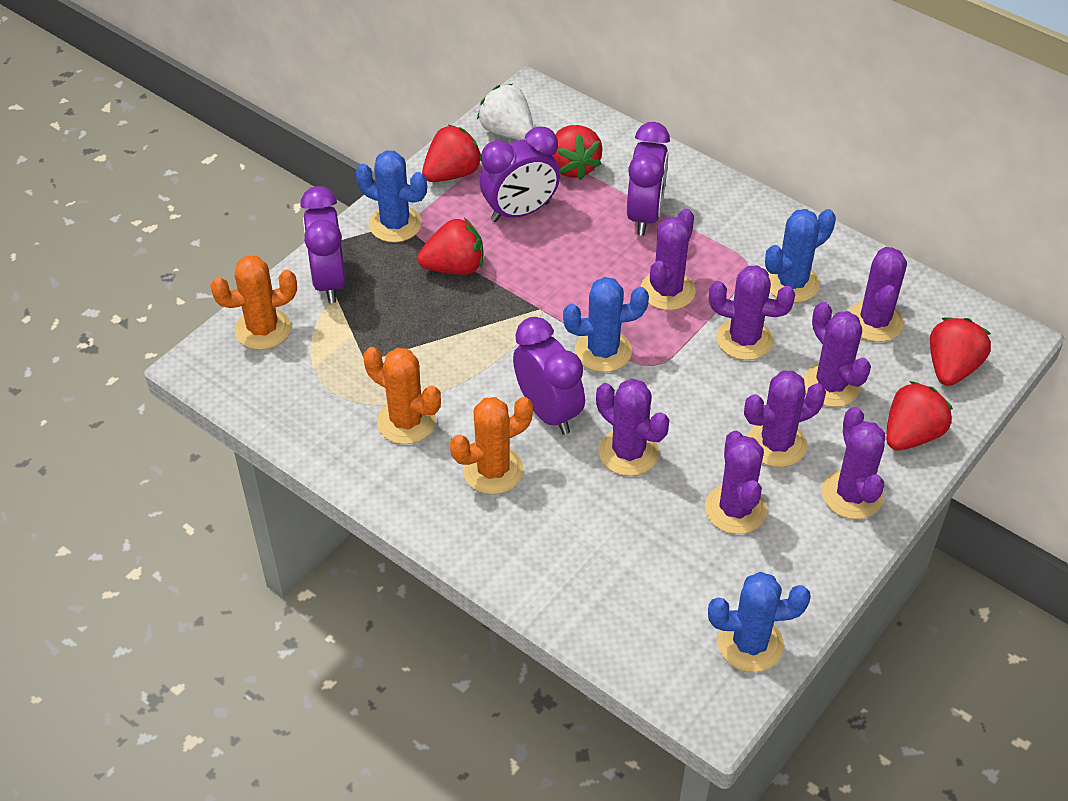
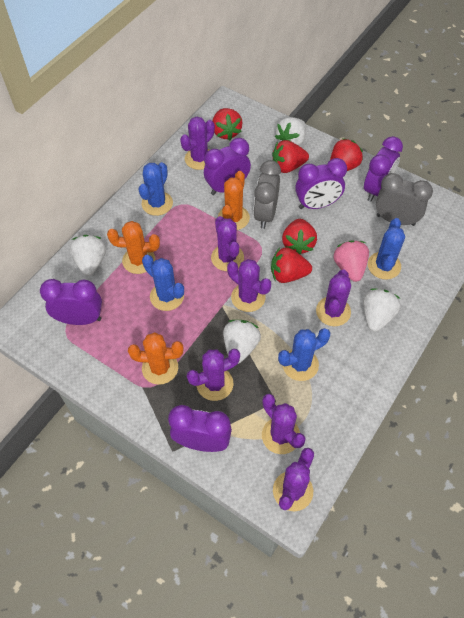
grey clock: 0 -> 2
pink strawberry: 0 -> 1
purple cactus: 8 -> 7
purple clock: 4 -> 5
white strawberry: 1 -> 4

